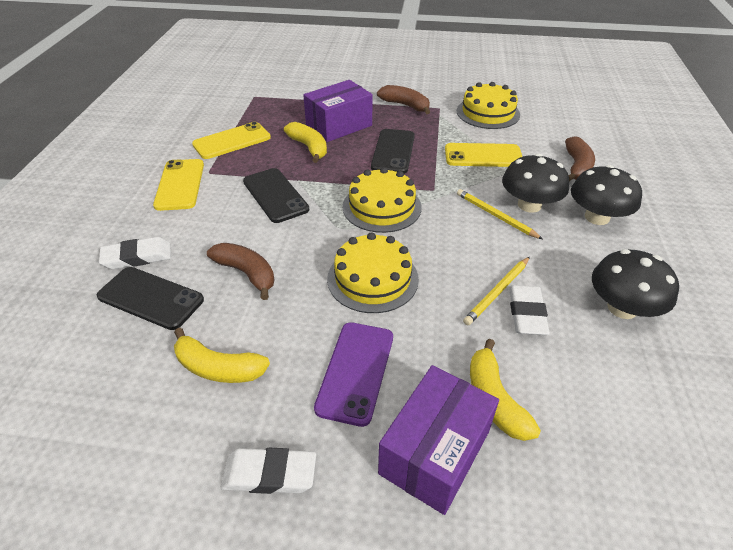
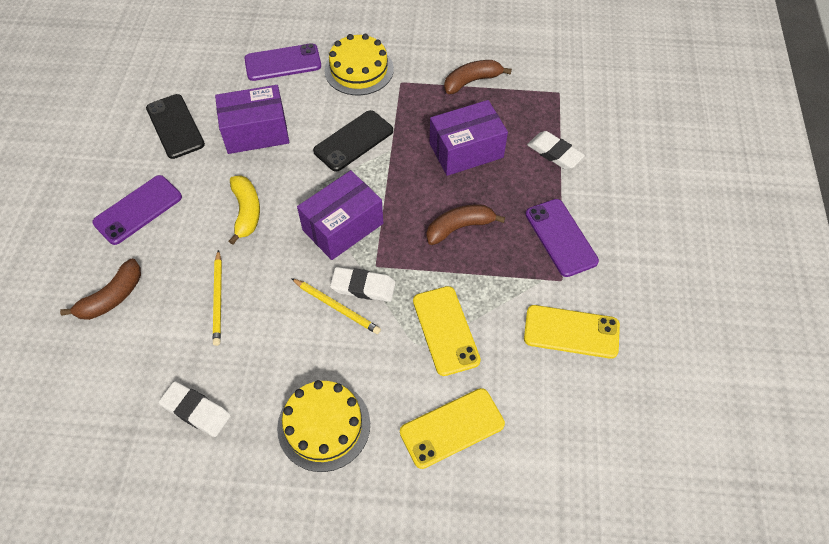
black mushroom: 3 -> 0
black phone: 3 -> 2
purple box: 2 -> 3
purple phone: 1 -> 3
yellow banana: 3 -> 1
yellow cake: 3 -> 2

